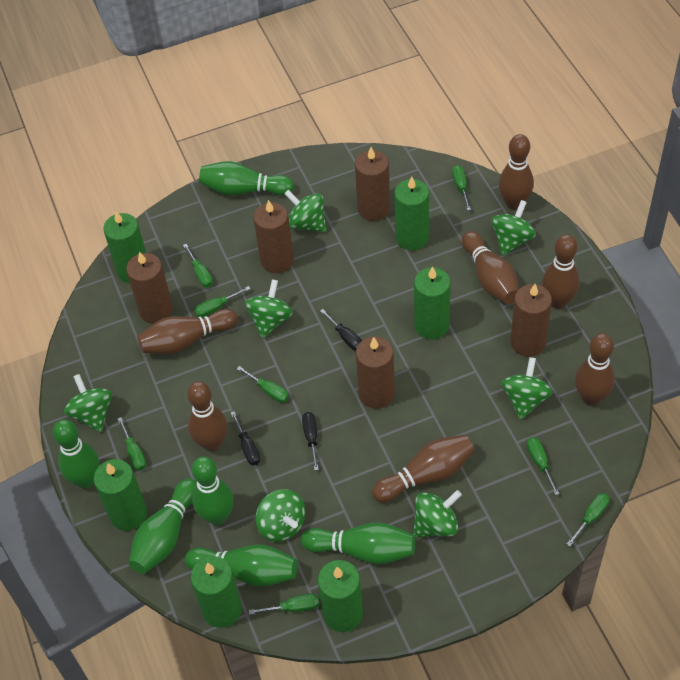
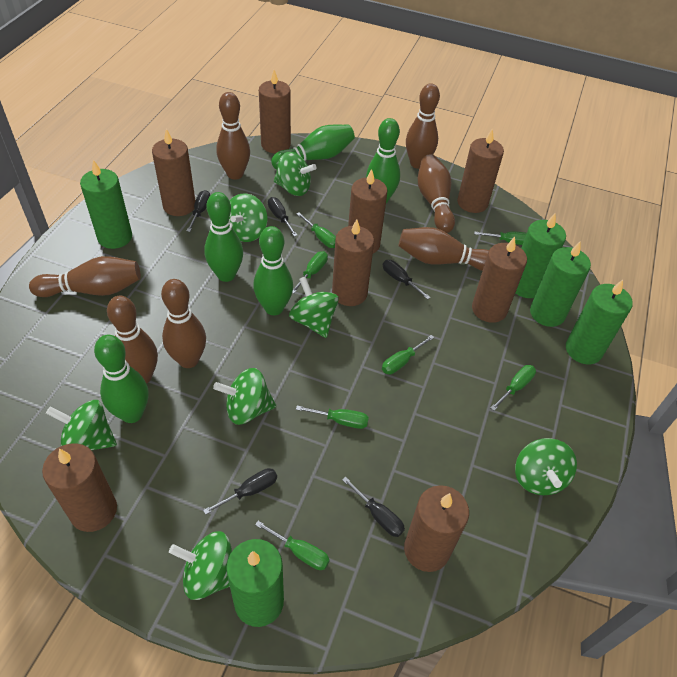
black screwdriver: 3 -> 5
brown candle: 5 -> 8
green bowling pin: 6 -> 5
green candle: 6 -> 5
green screwdriver: 8 -> 7

